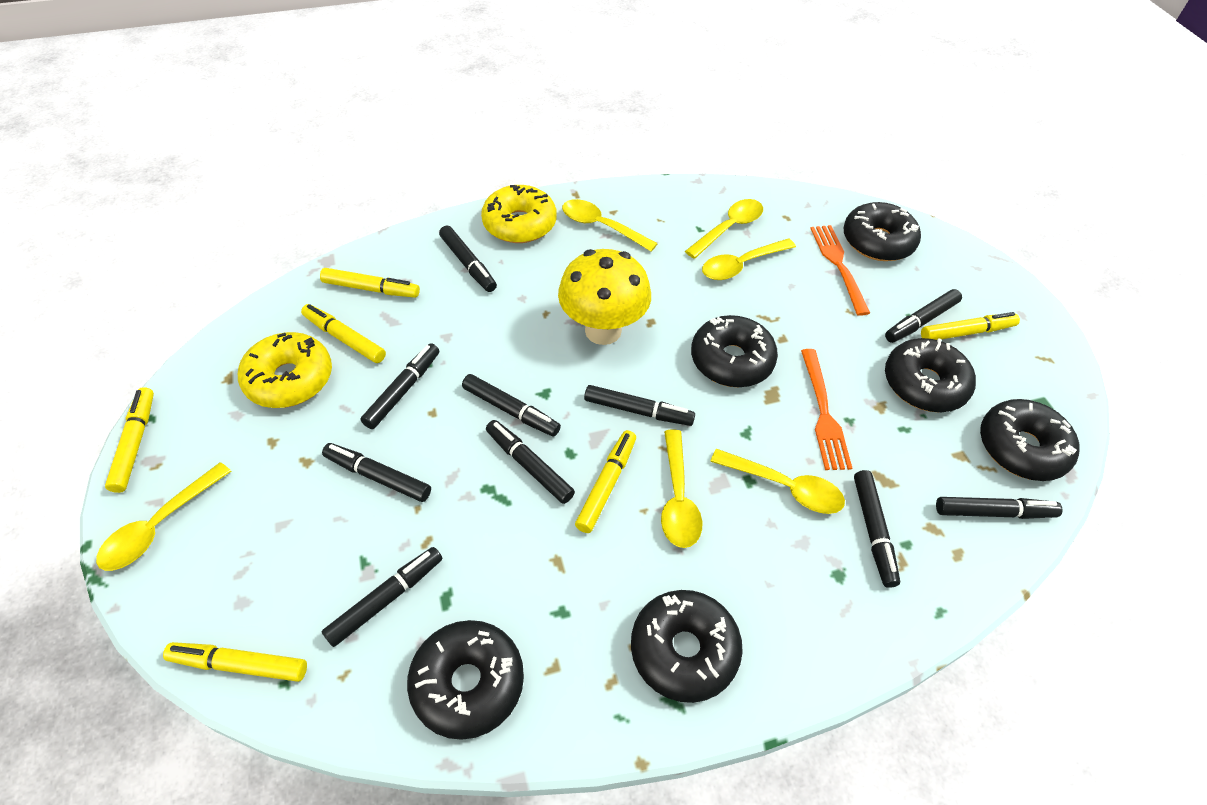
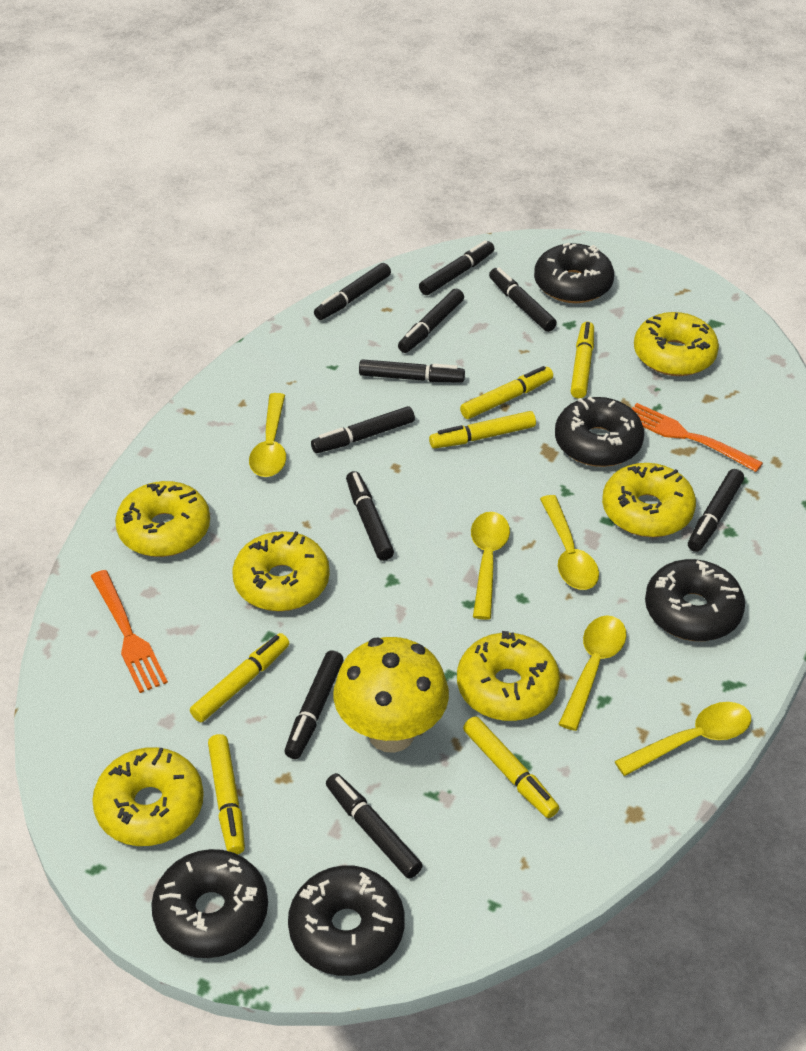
black donut: 6 -> 5
yellow donut: 2 -> 6
yellow spoon: 6 -> 5

